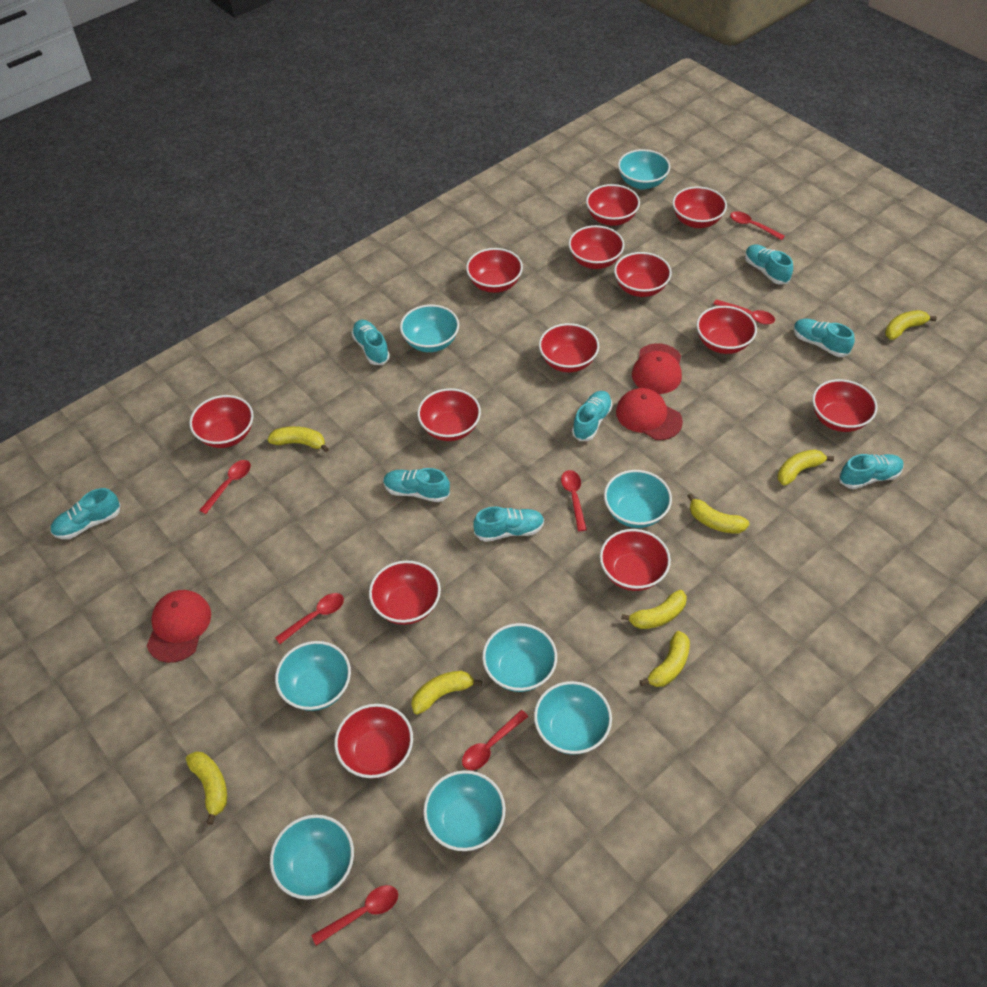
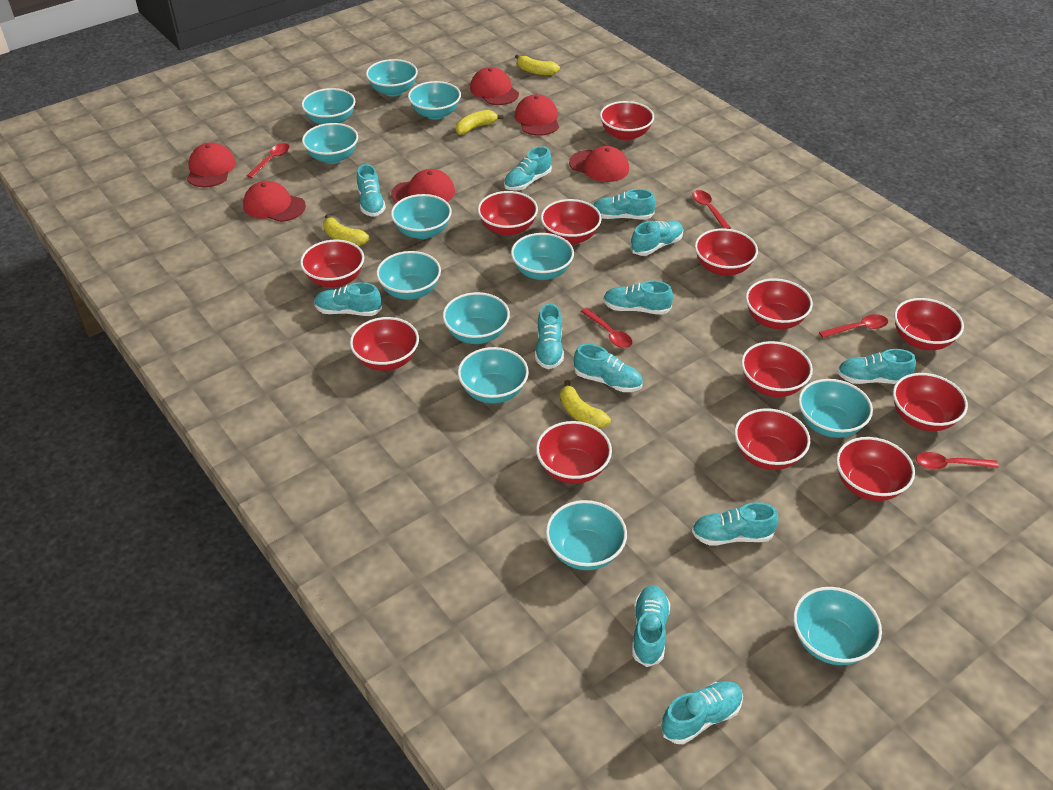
red cap: 3 -> 6
red spoon: 7 -> 5
turquoise bowl: 8 -> 12
turquoise shoe: 8 -> 12
yellow banana: 8 -> 4

